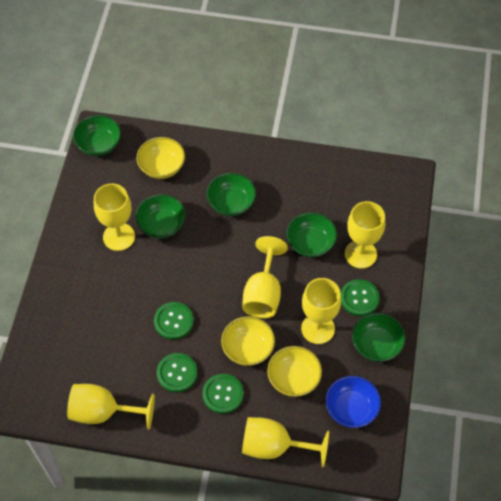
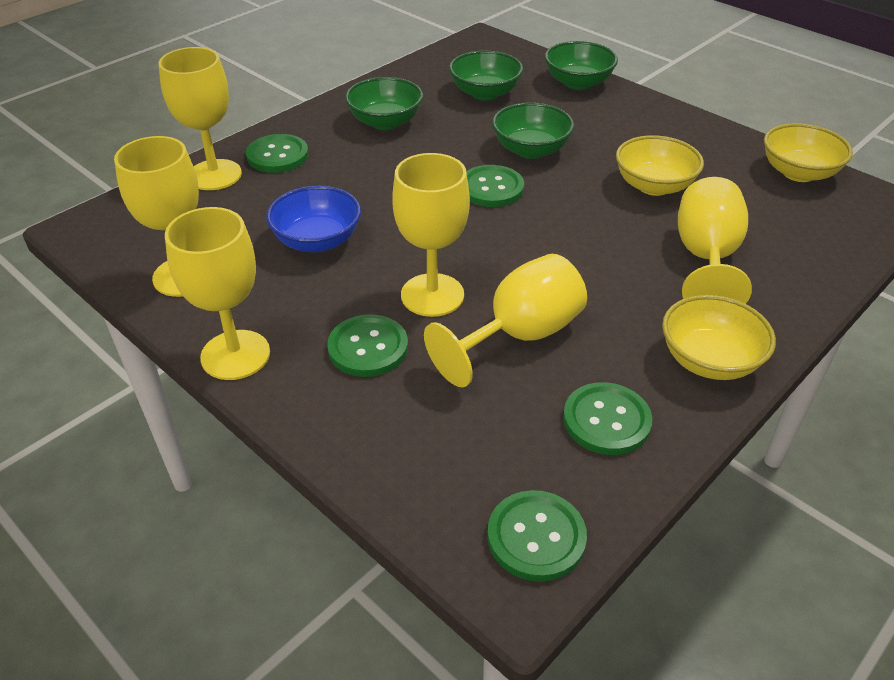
green bowl: 5 -> 4
green button: 4 -> 5

